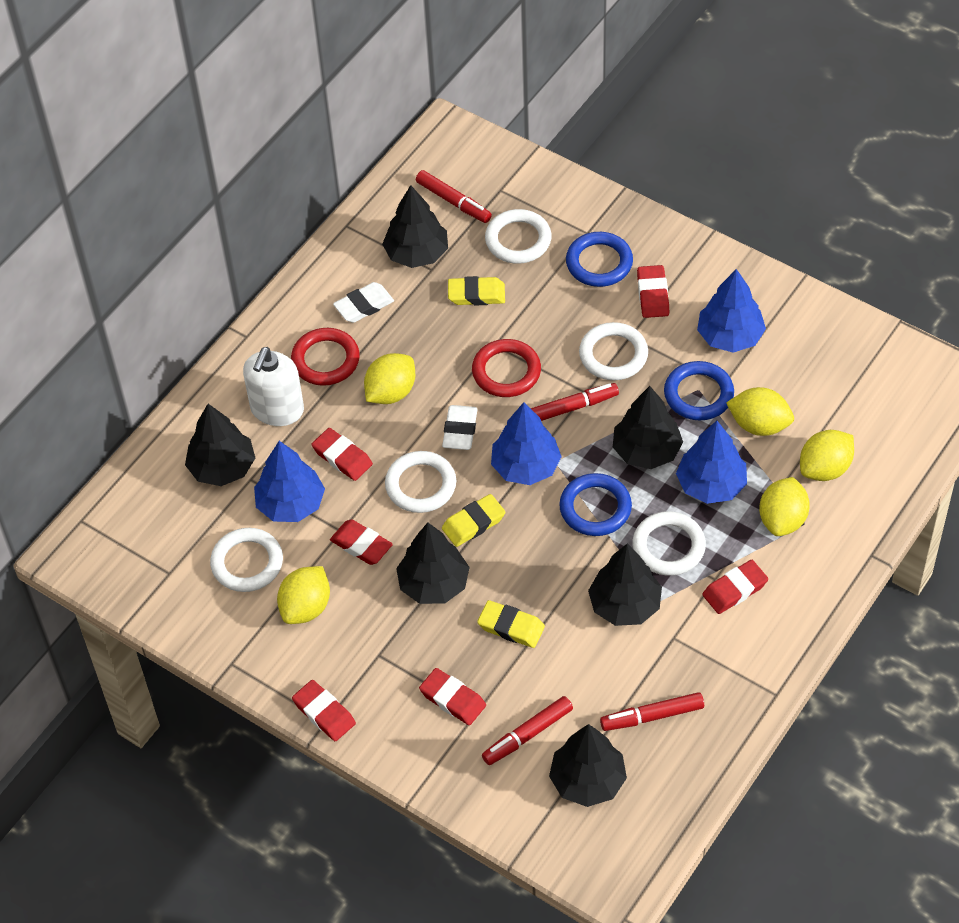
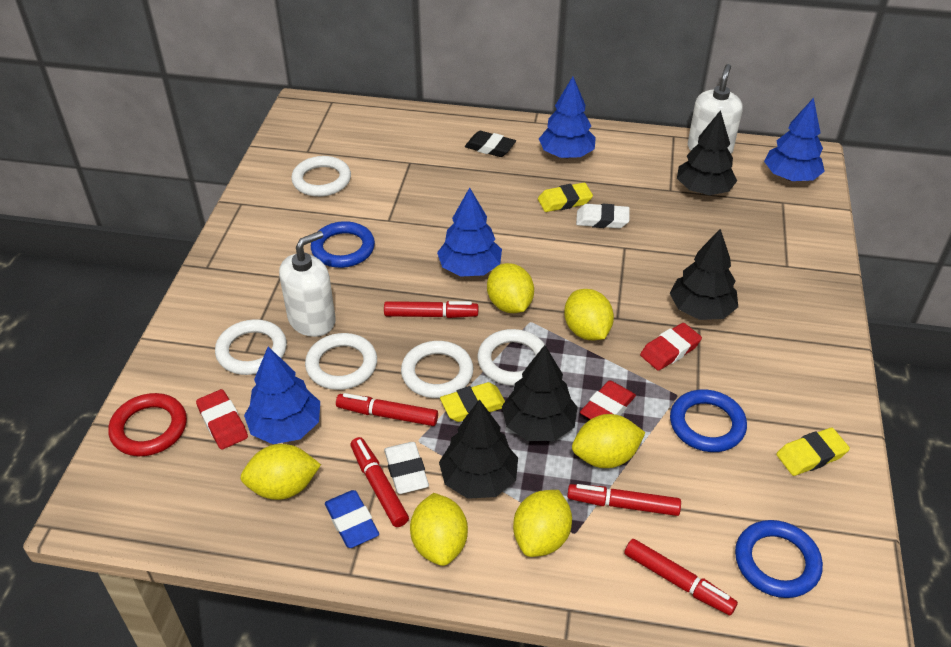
black eraser: 0 -> 1
black tree: 6 -> 4
blue eraser: 0 -> 1
red eraser: 6 -> 3
red marker: 4 -> 5
red ring: 2 -> 1
white soap dispenser: 1 -> 2
yellow lemon: 5 -> 6

